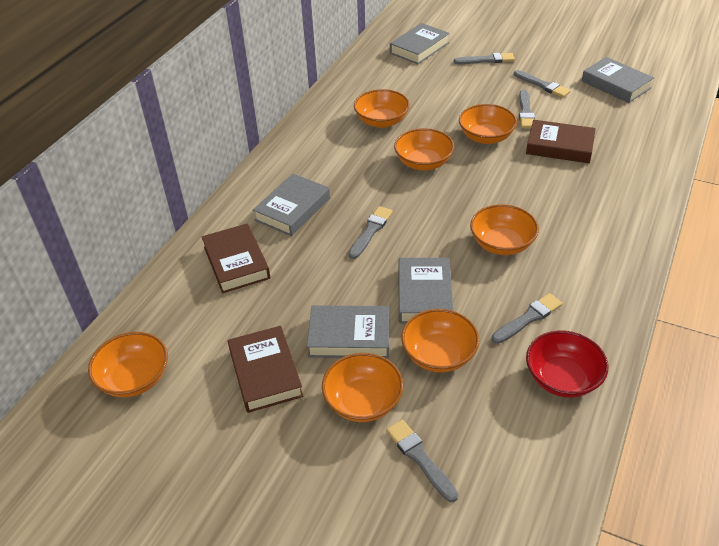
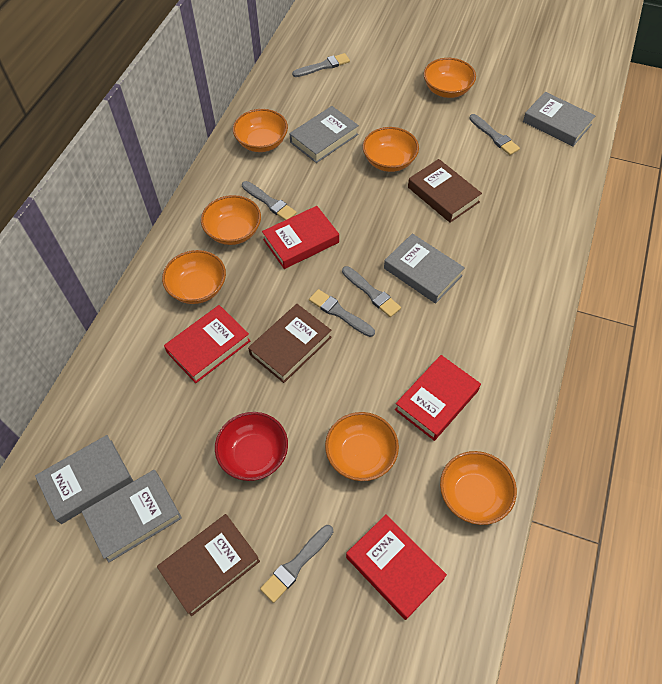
red book: 0 -> 4

